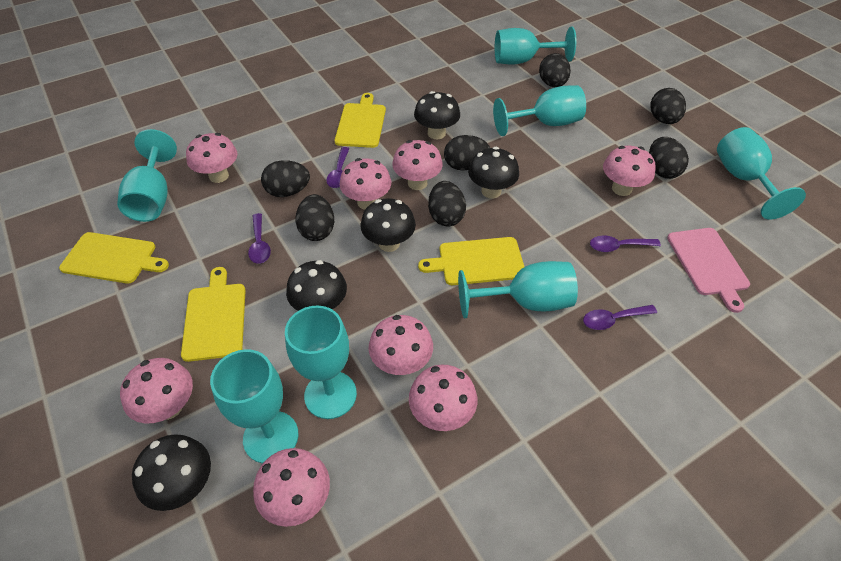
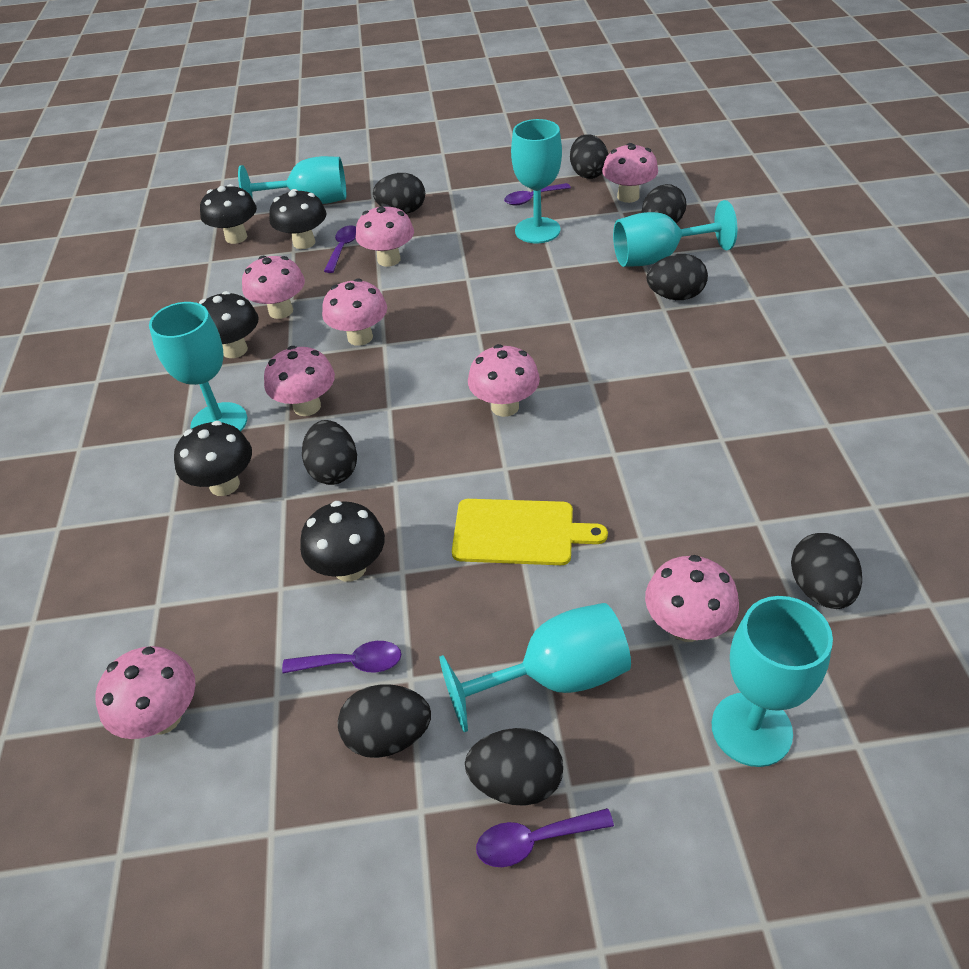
black egg: 7 -> 8
pink cutting board: 1 -> 0
turquoise goblet: 7 -> 6
yellow cutting board: 4 -> 1

